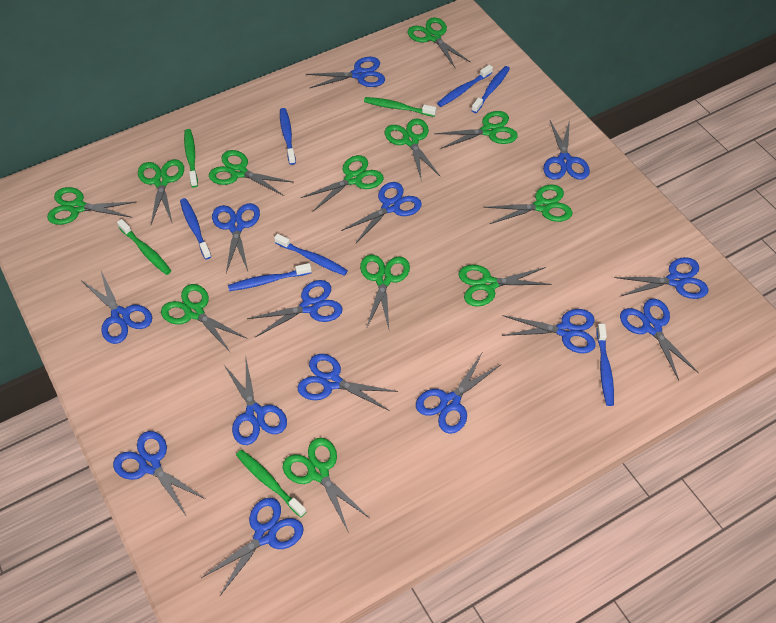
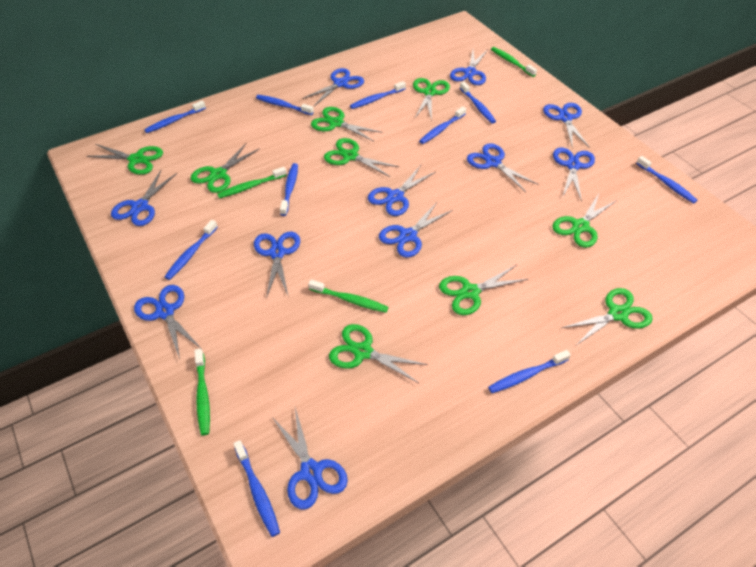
blue scissors: 14 -> 11
blue toothbrush: 7 -> 10
green scissors: 12 -> 9

